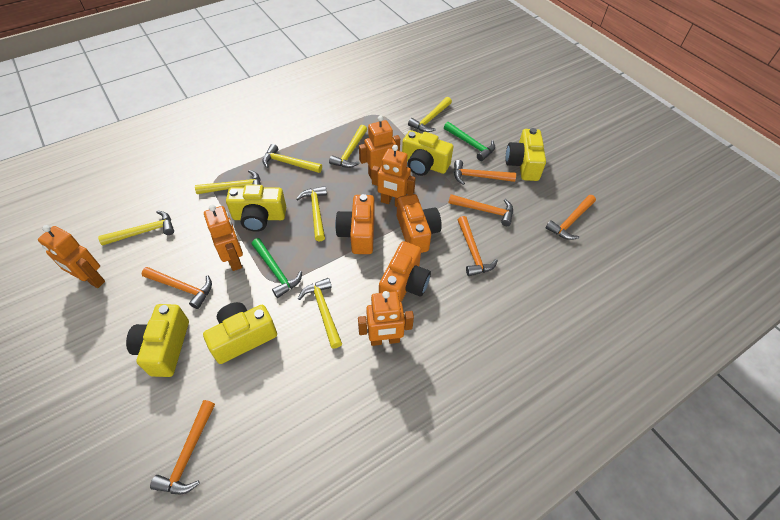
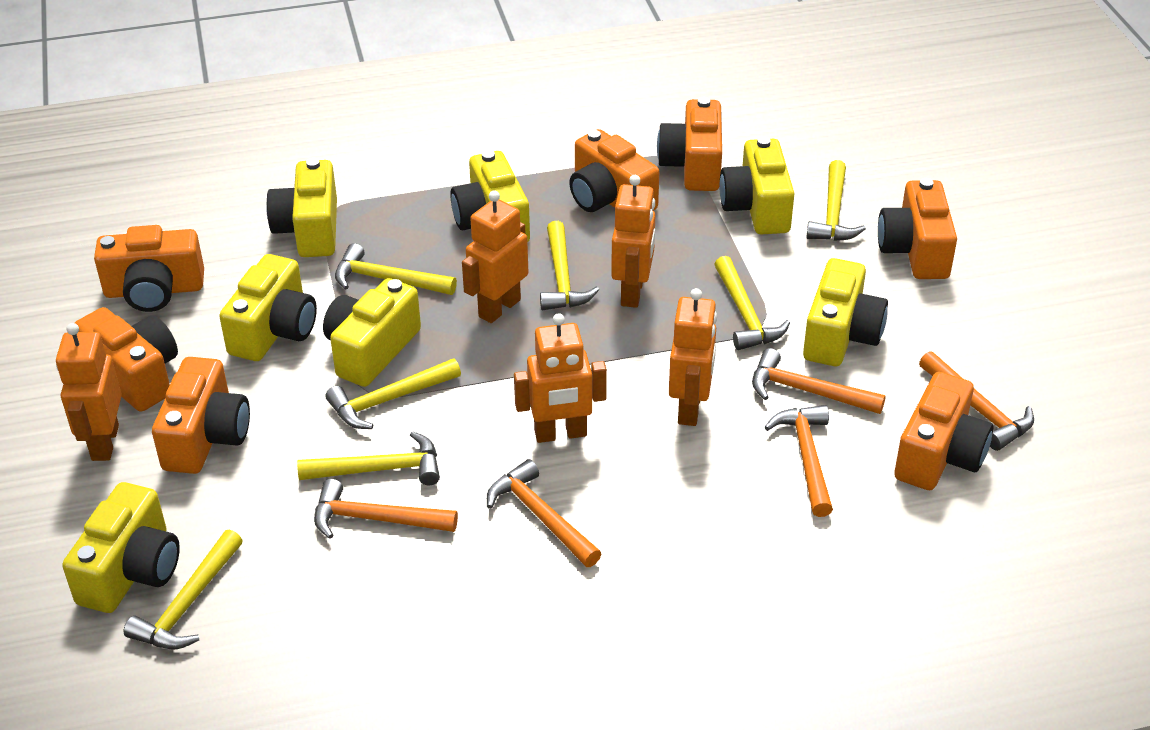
green hammer: 2 -> 0
orange camera: 3 -> 7
orange hammer: 6 -> 5
yellow camera: 5 -> 7

